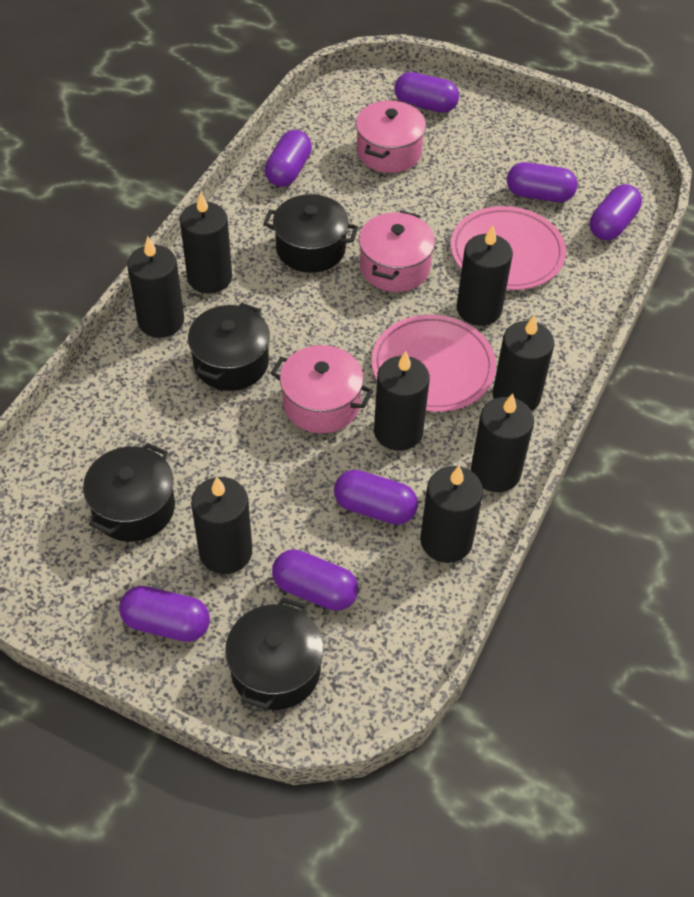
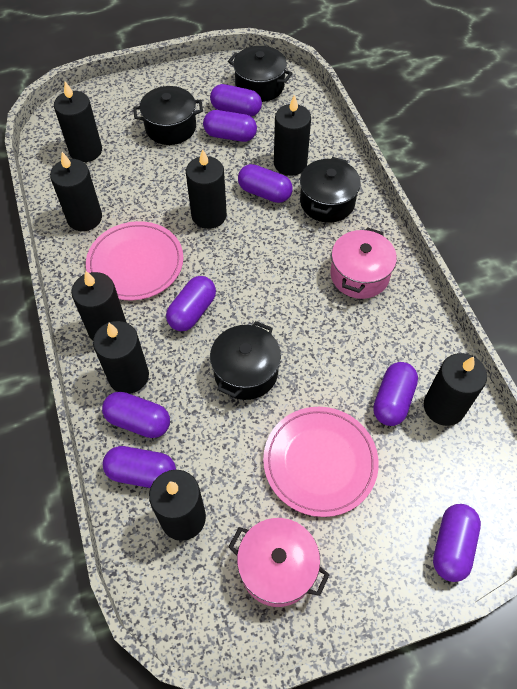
pink pot: 3 -> 2
purple capsule: 7 -> 8

